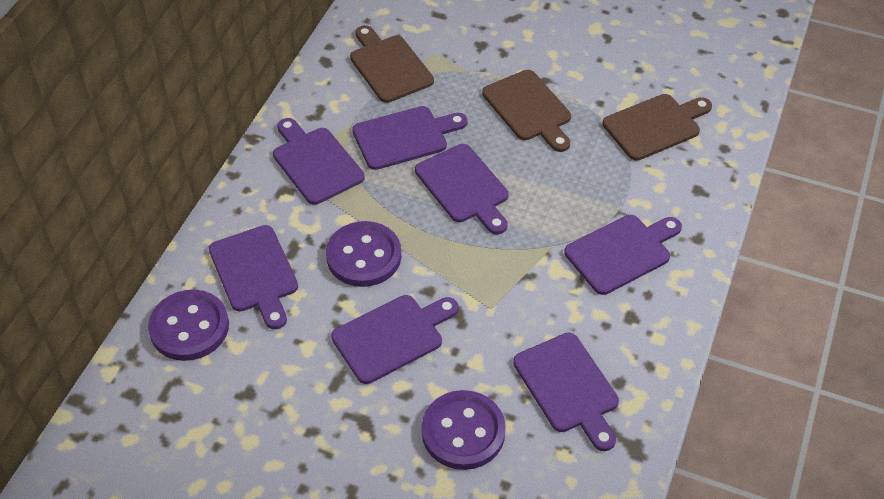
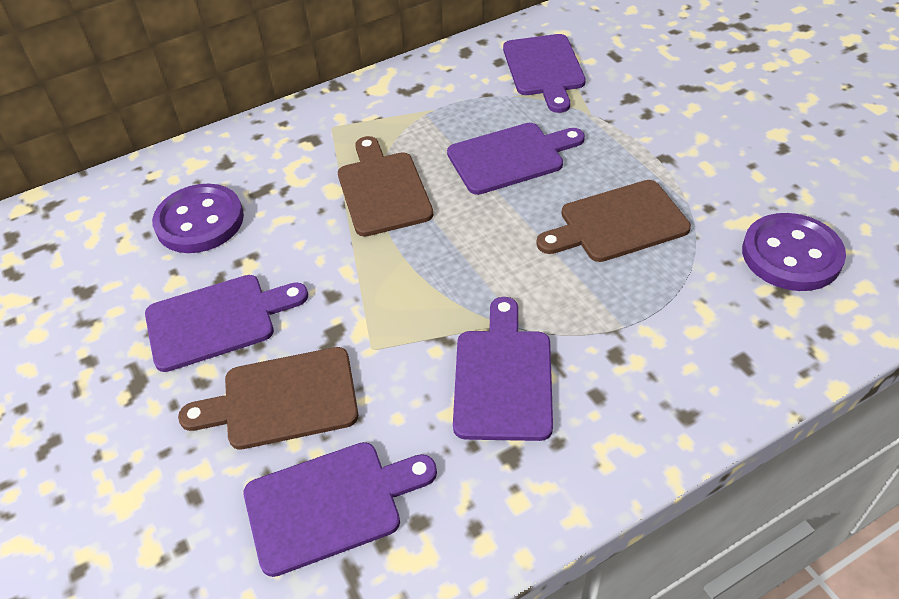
purple button: 3 -> 2
purple cutting board: 7 -> 5

